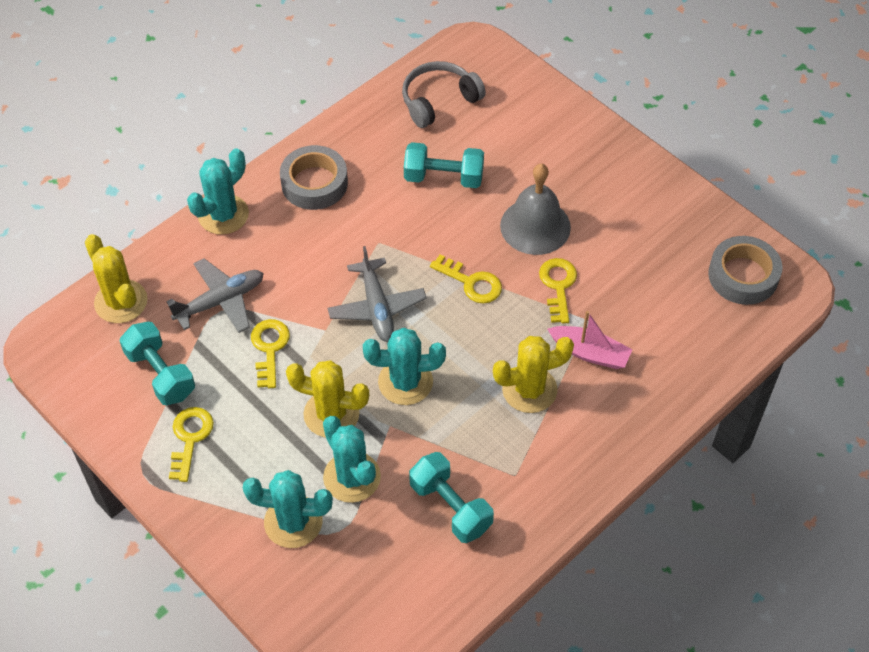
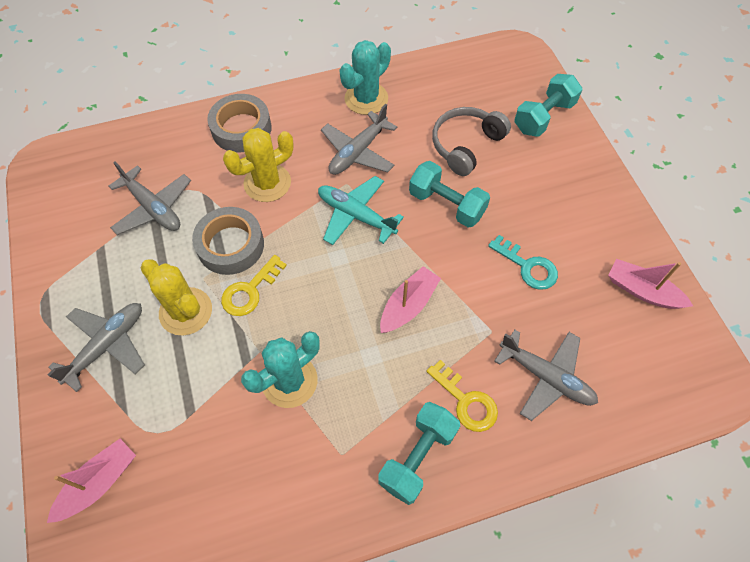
grey bell: 1 -> 0
grey plane: 2 -> 4
pink boat: 1 -> 3
turquoise cactus: 4 -> 2
turquoise key: 0 -> 1
turquoise plane: 0 -> 1
yellow cactus: 3 -> 2
yellow key: 4 -> 2

